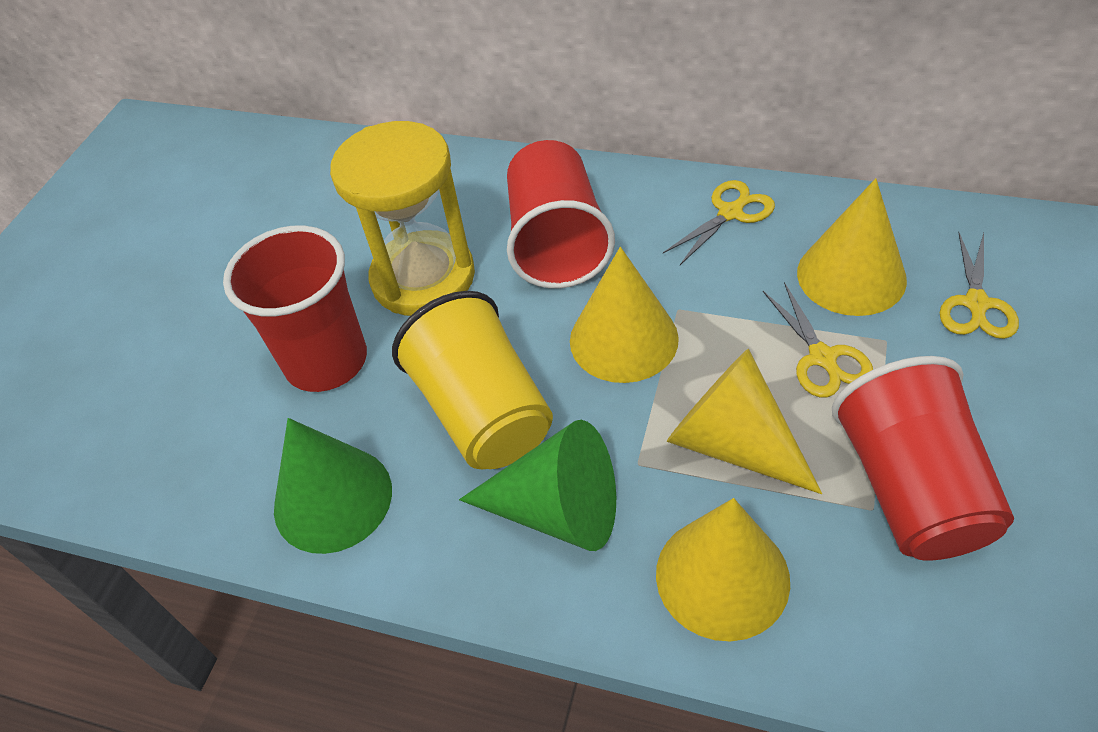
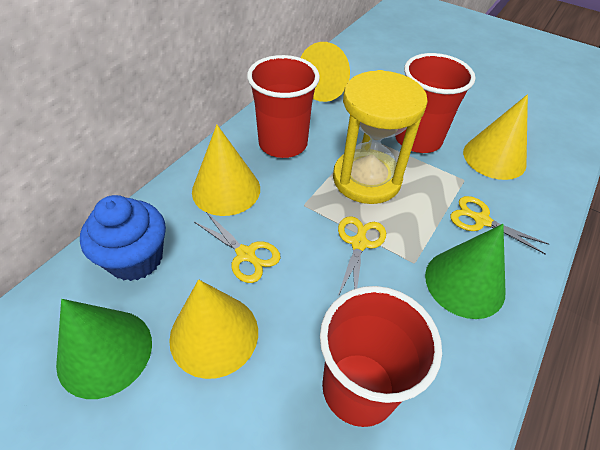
blue cupcake: 0 -> 1
yellow cup: 1 -> 0

